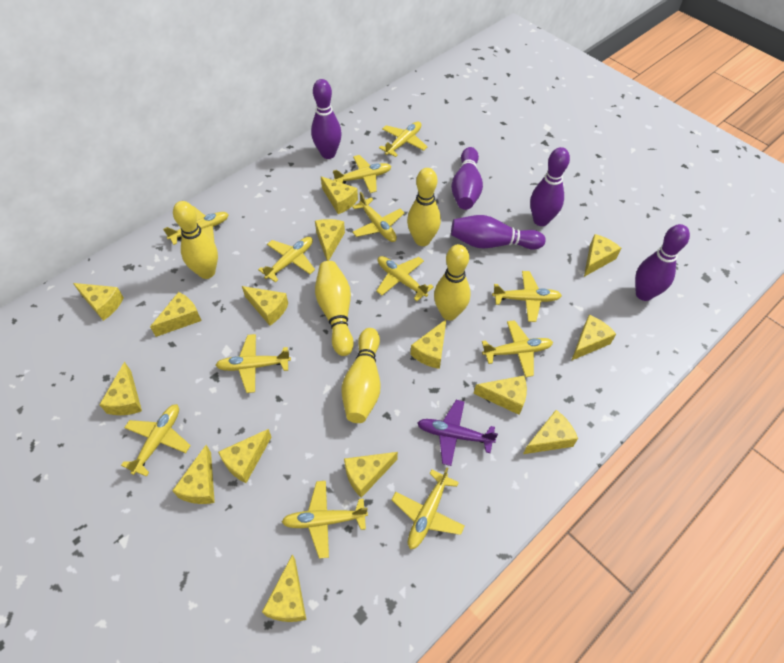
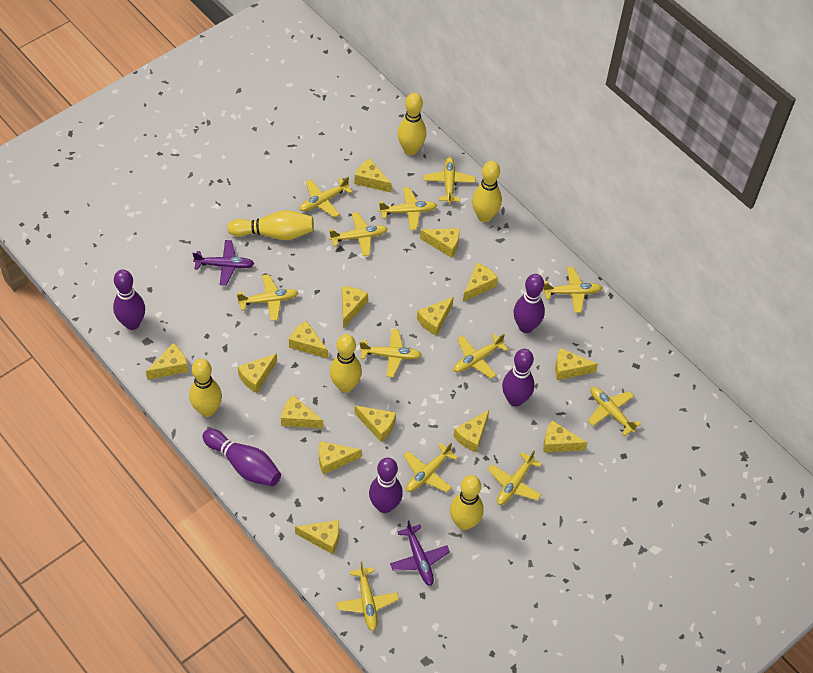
purple plane: 1 -> 2
yellow bowling pin: 5 -> 6

